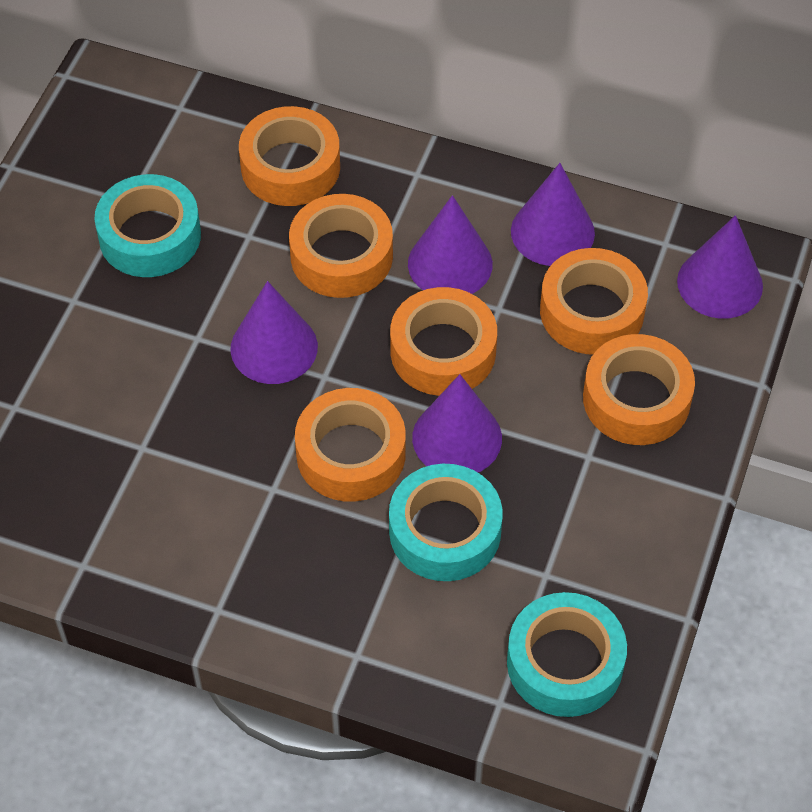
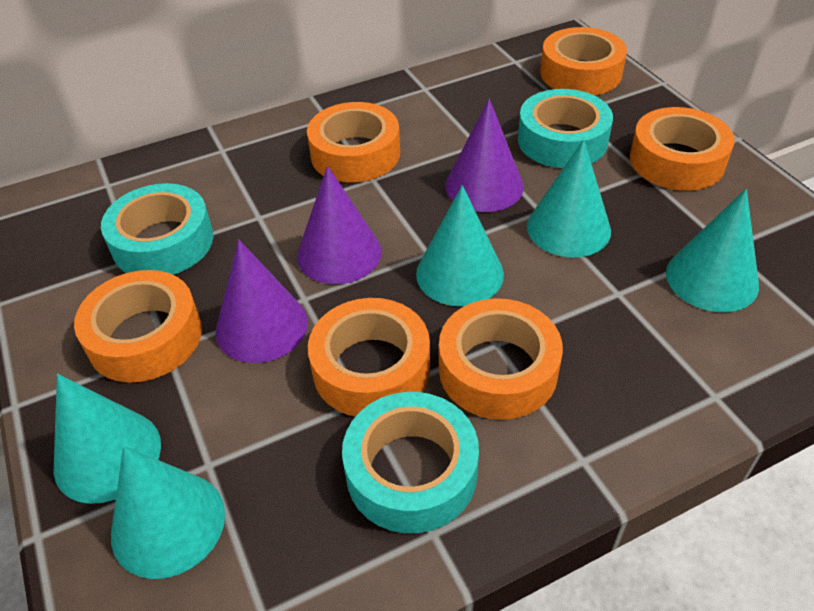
purple cone: 5 -> 3
turquoise cone: 0 -> 5

